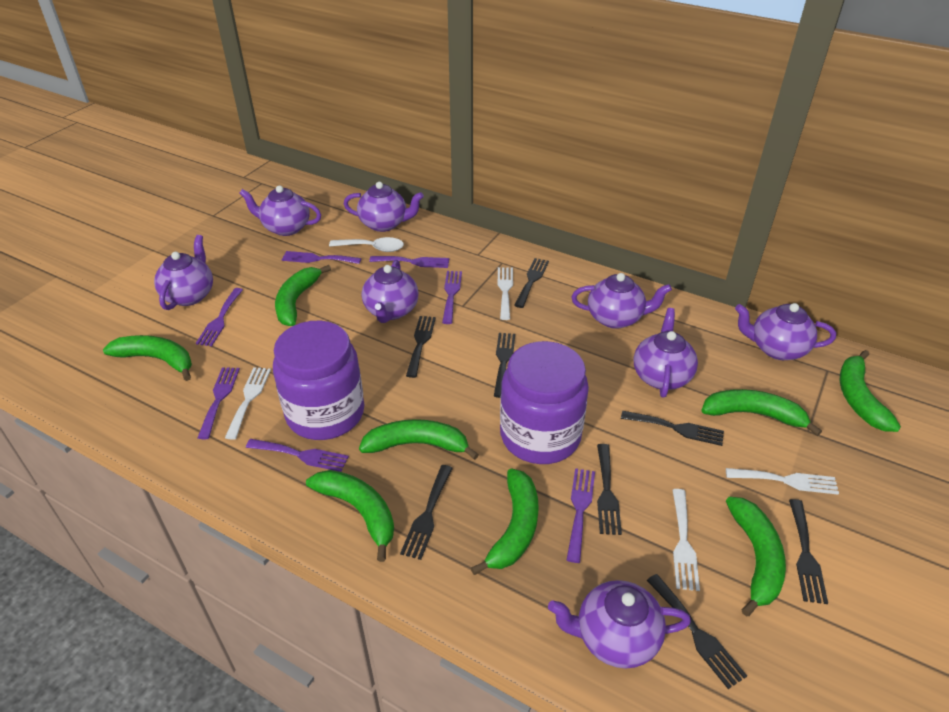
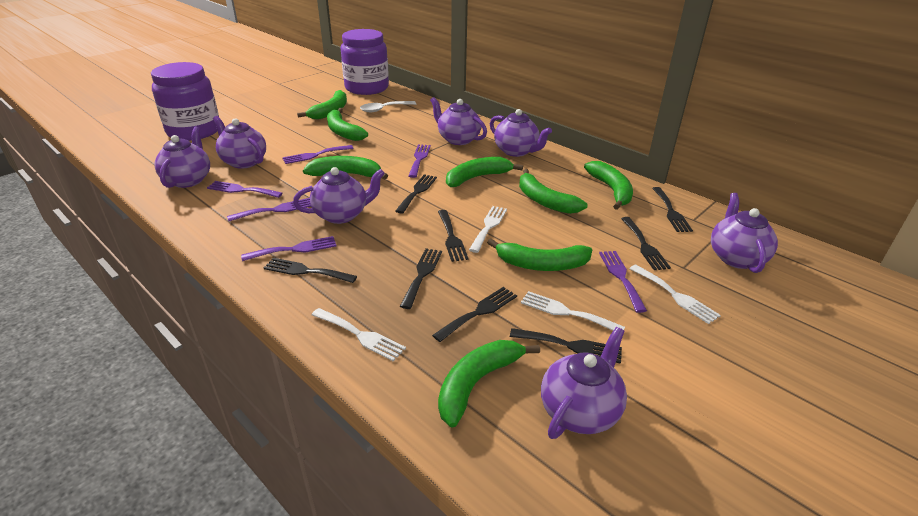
purple fork: 7 -> 6
purple teapot: 8 -> 7

